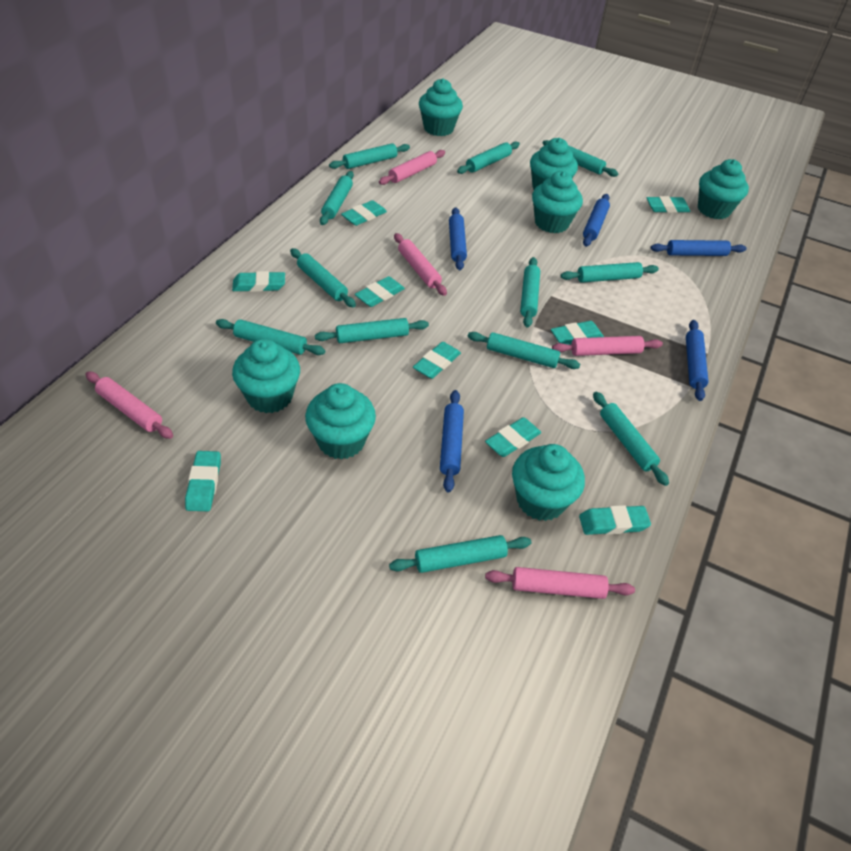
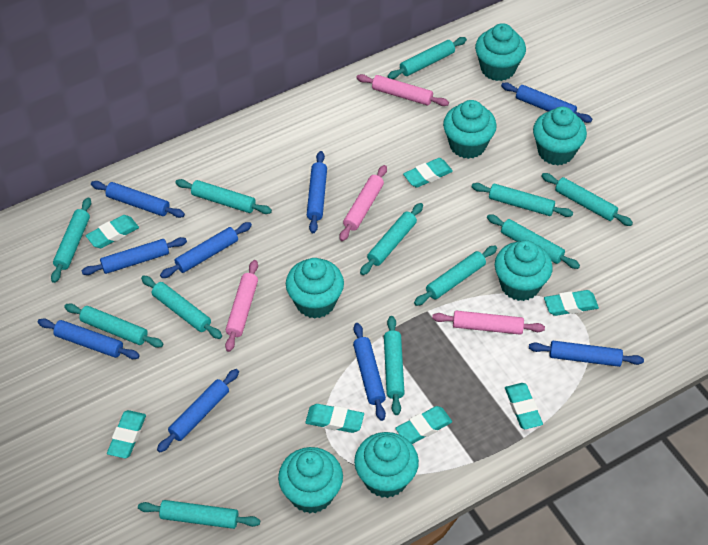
blue rolling pin: 5 -> 9
pink rolling pin: 5 -> 4
turquoise eraser: 9 -> 7

